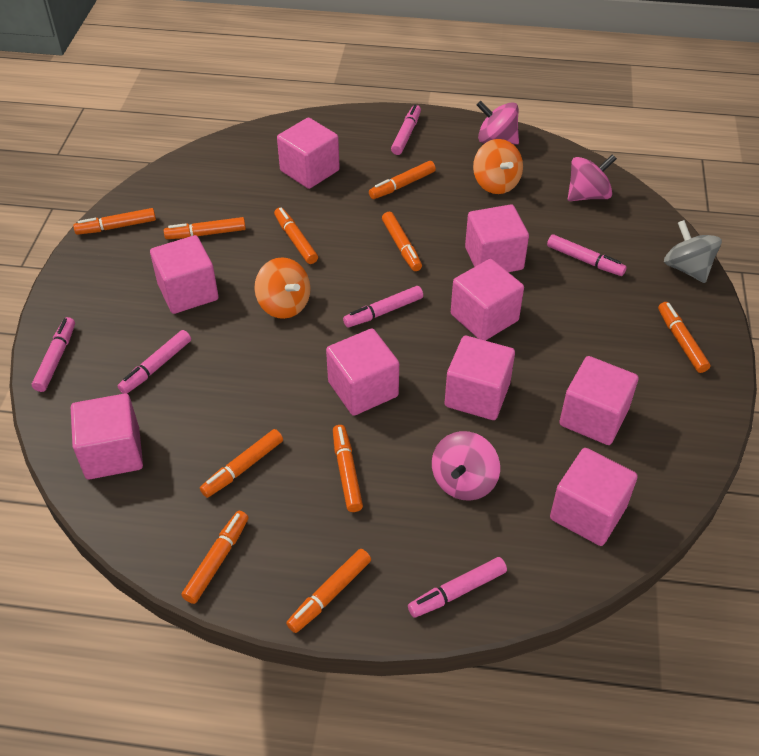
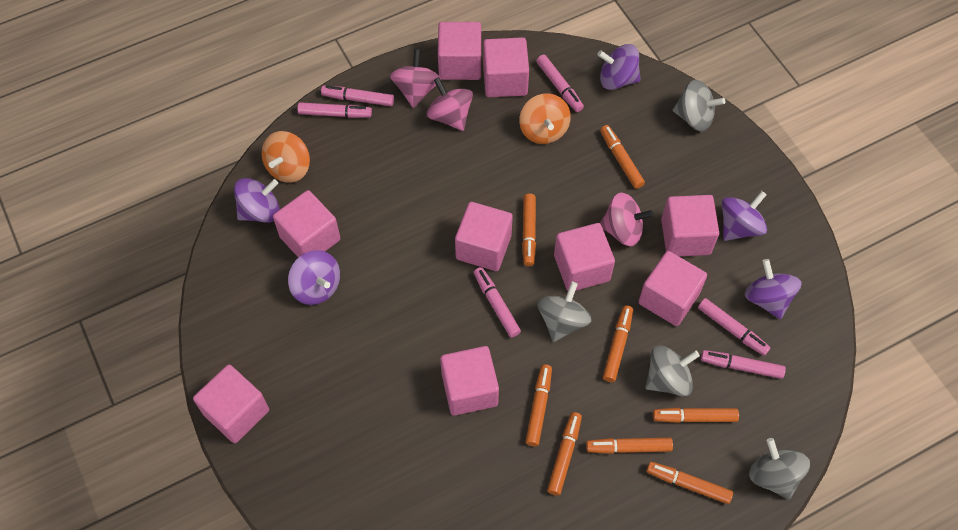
grey spinning top: 1 -> 4
orange marker: 10 -> 8
purple spinning top: 0 -> 5

